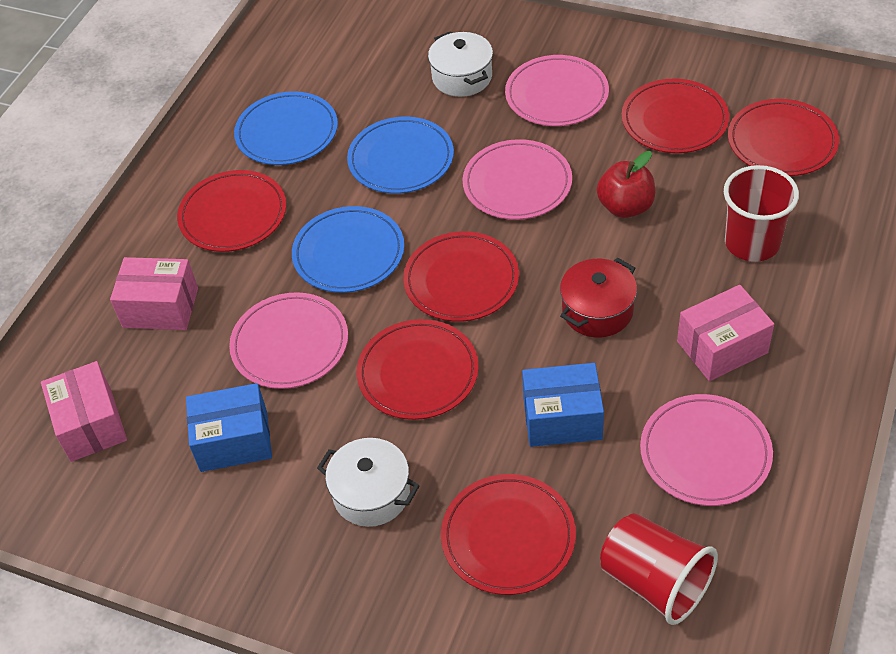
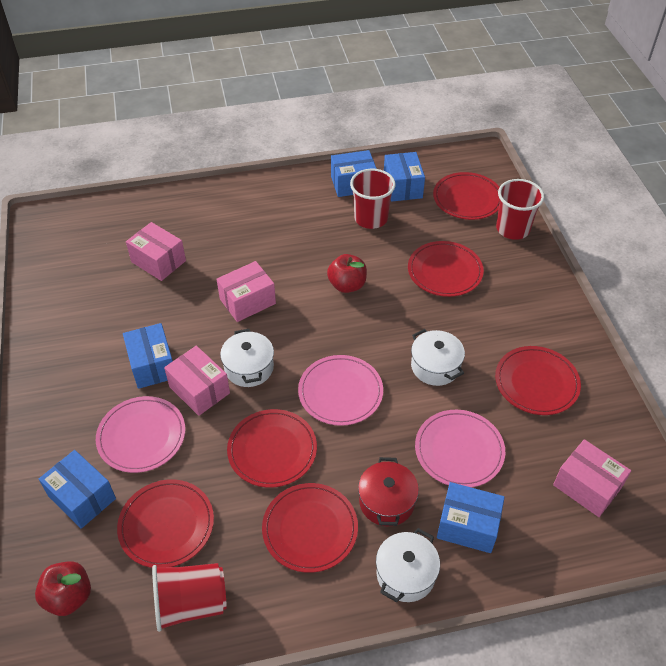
blue box: 2 -> 5
blue plate: 3 -> 0
pink box: 3 -> 4
pink plate: 4 -> 3
red apple: 1 -> 2
red cup: 2 -> 3
white pot: 2 -> 3

